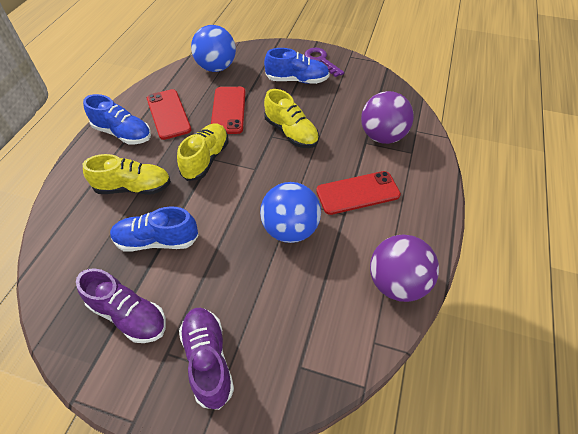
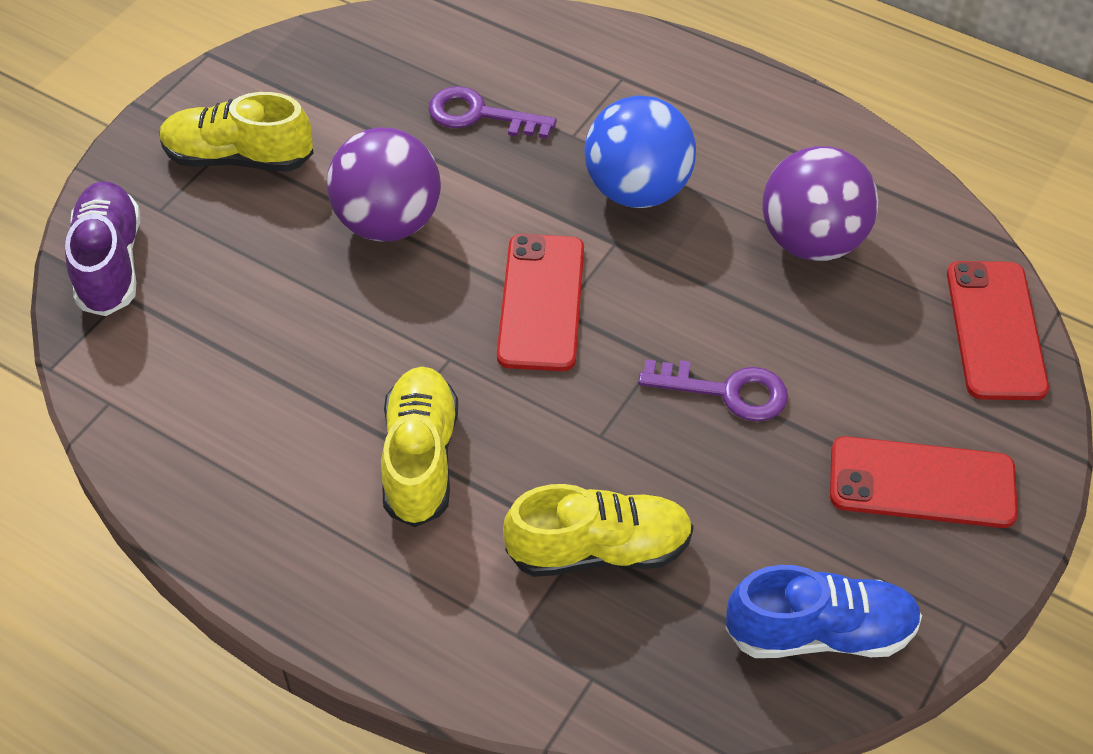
blue ball: 2 -> 1
blue shoe: 3 -> 1
purple key: 1 -> 2
purple shoe: 2 -> 1

